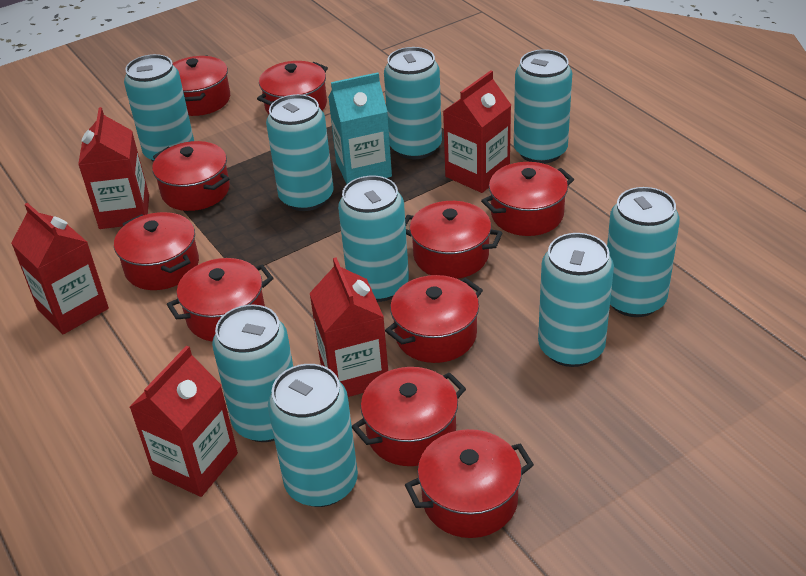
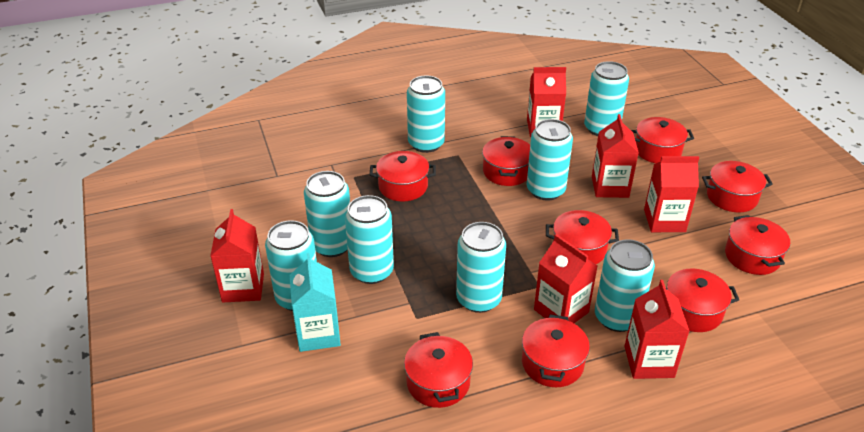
red carton: 5 -> 6
red pot: 10 -> 9
turquoise can: 9 -> 8

